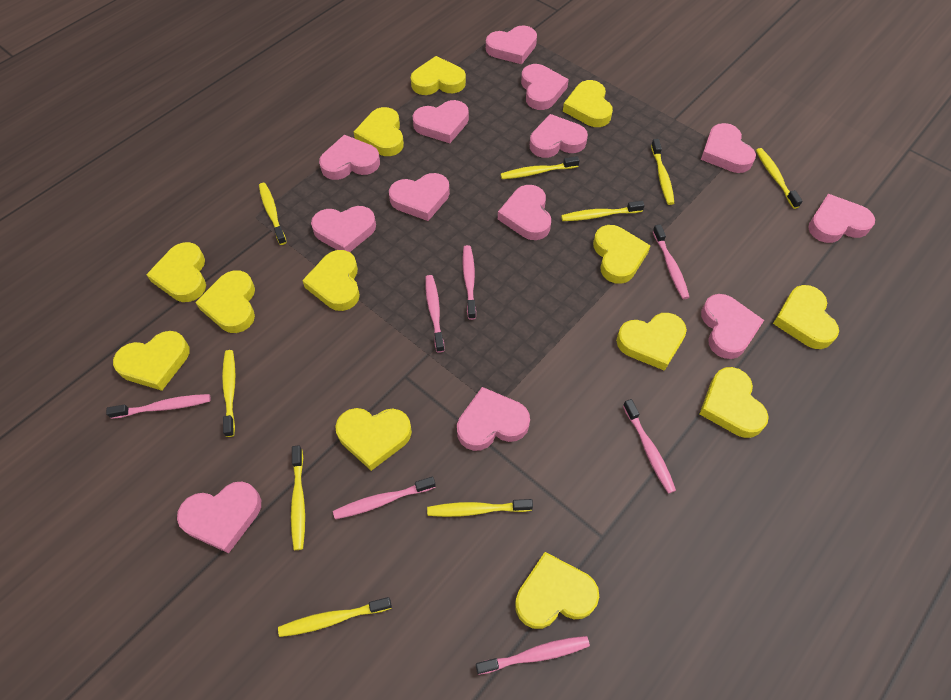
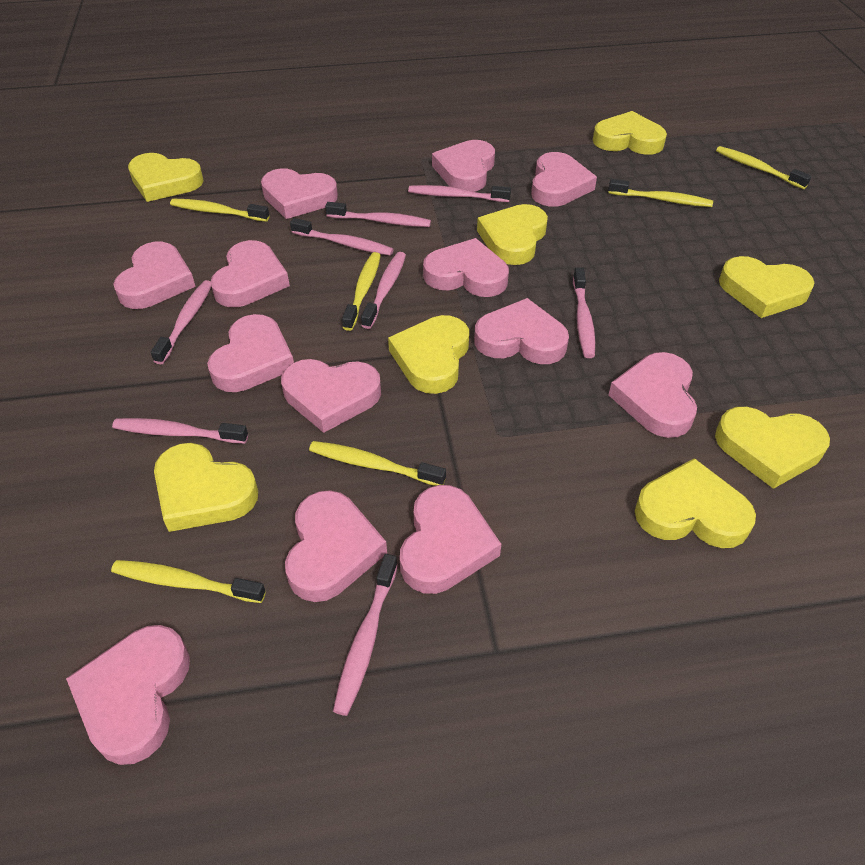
pink toothbrush: 7 -> 8
yellow heart: 13 -> 8
yellow toothbrush: 9 -> 6

